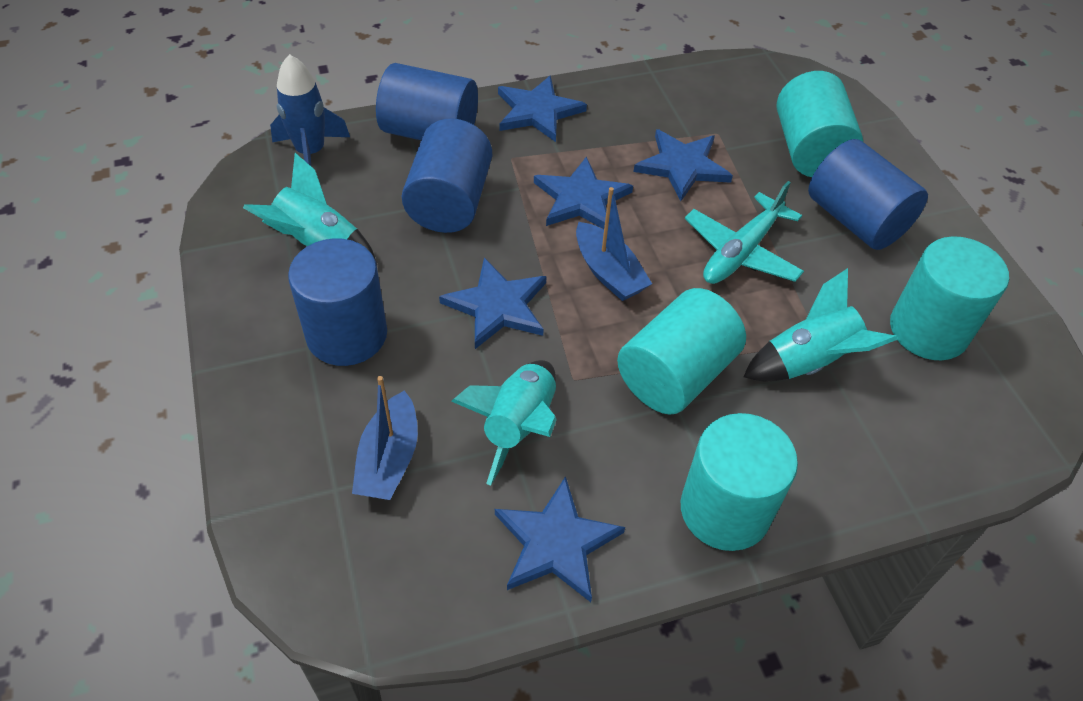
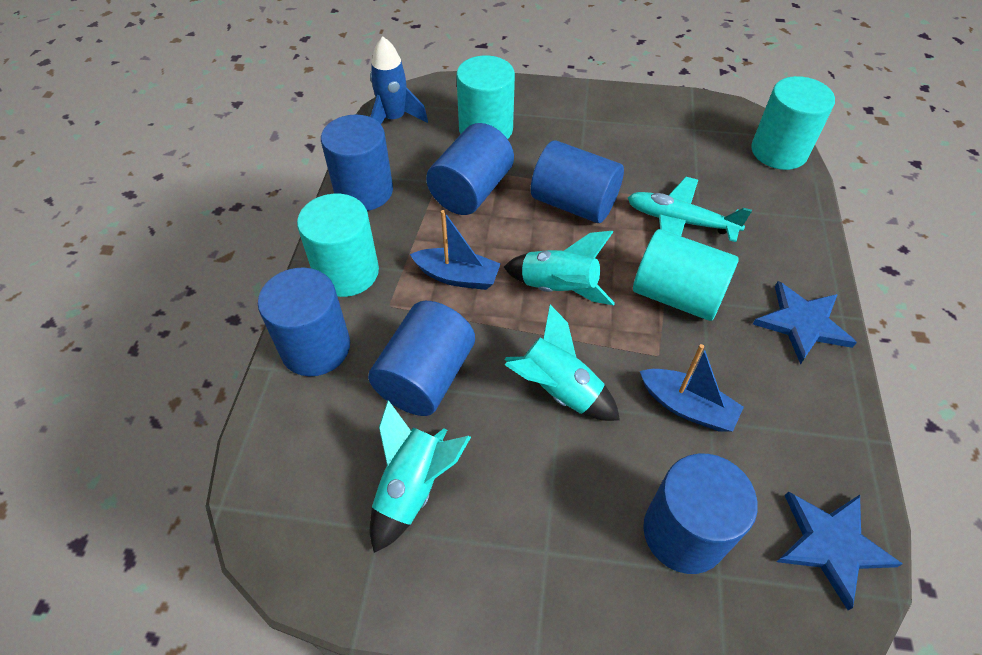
blue cylinder: 4 -> 6
blue star: 5 -> 2

